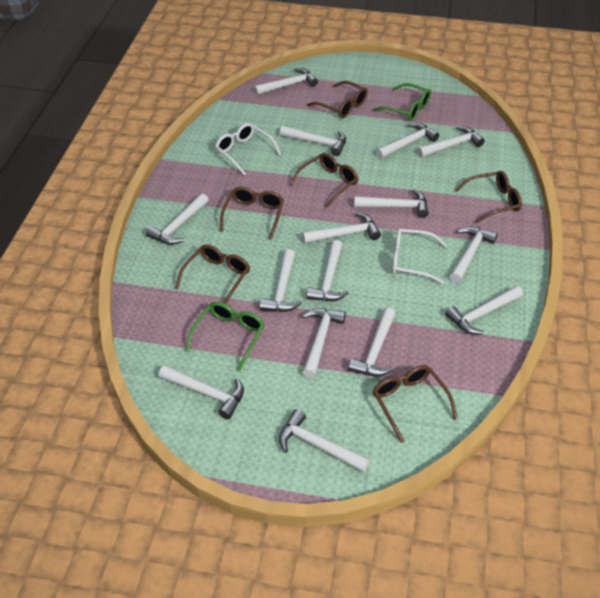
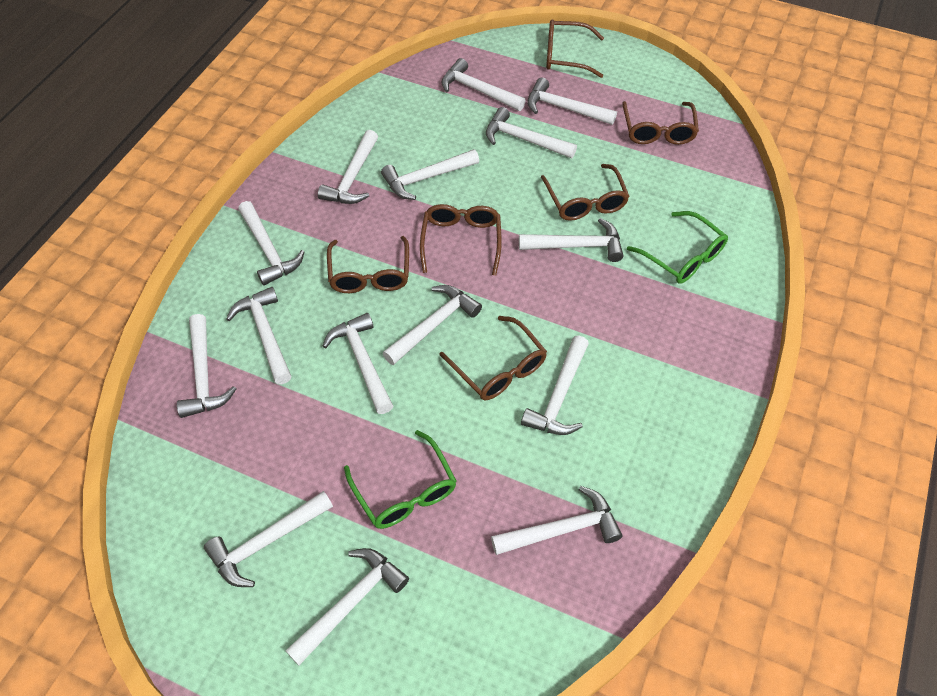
white glasses: 2 -> 0

